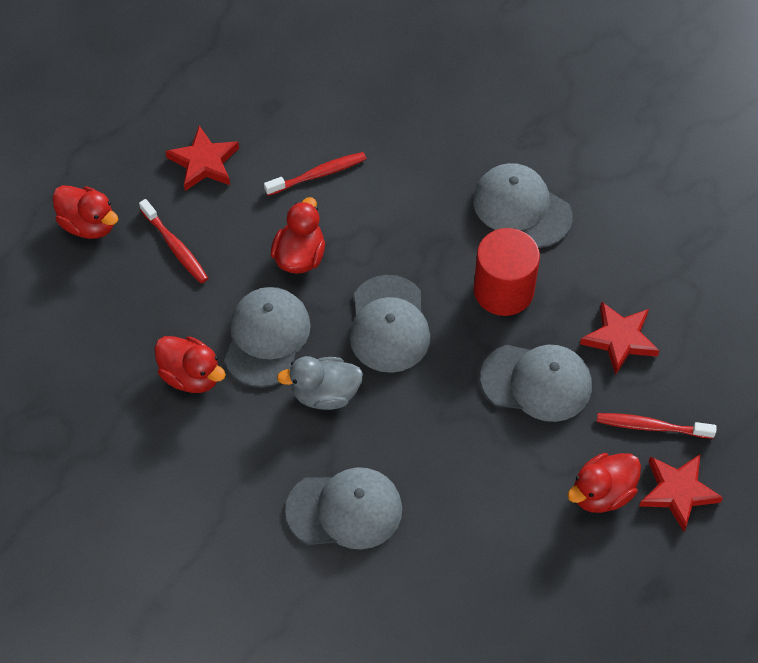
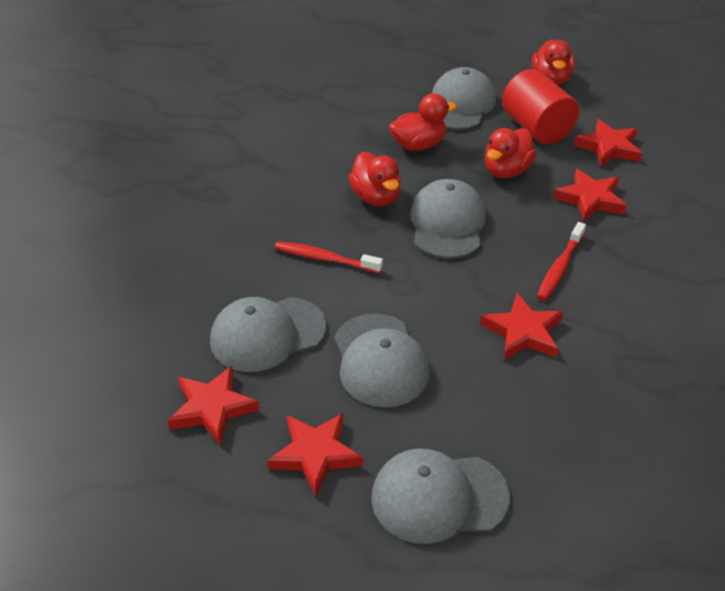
grey duck: 1 -> 0
red star: 3 -> 5
red toothbrush: 3 -> 2

